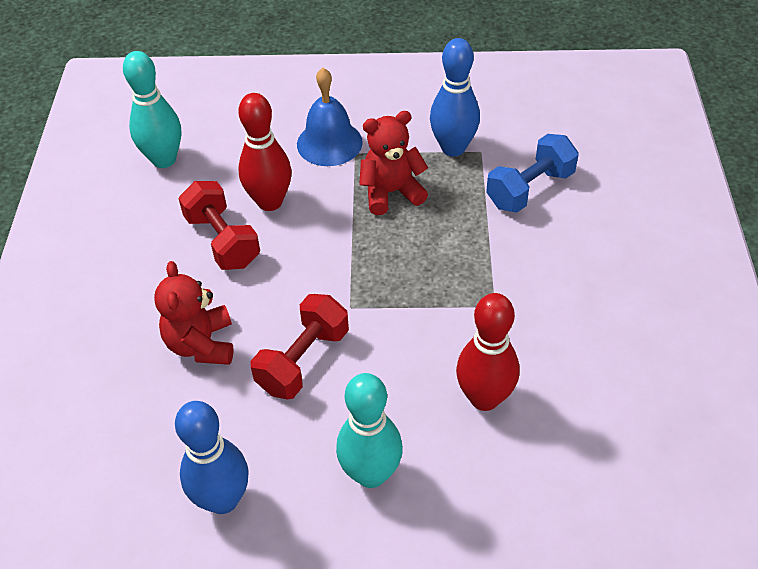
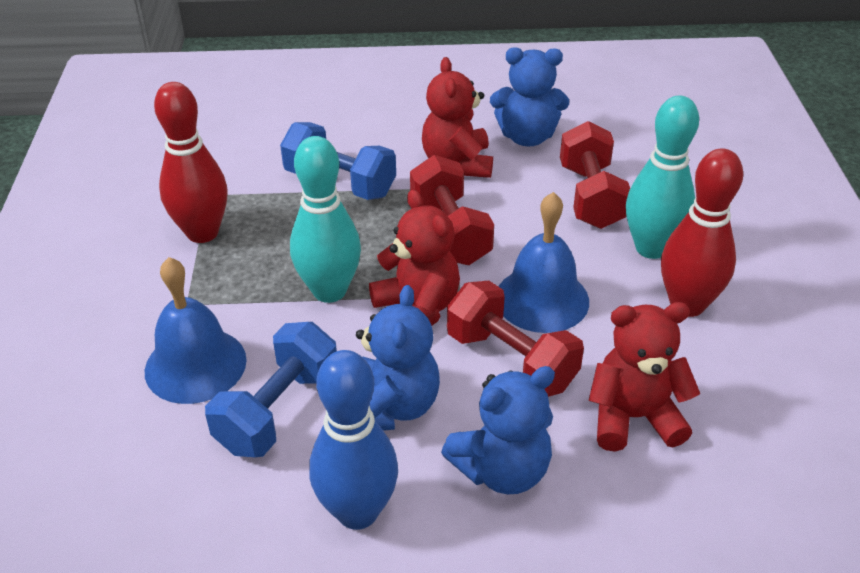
blue bell: 1 -> 2
blue bowling pin: 2 -> 1
blue dumbbell: 1 -> 2
blue teddy bear: 0 -> 3
red dumbbell: 2 -> 3
red teddy bear: 2 -> 3

